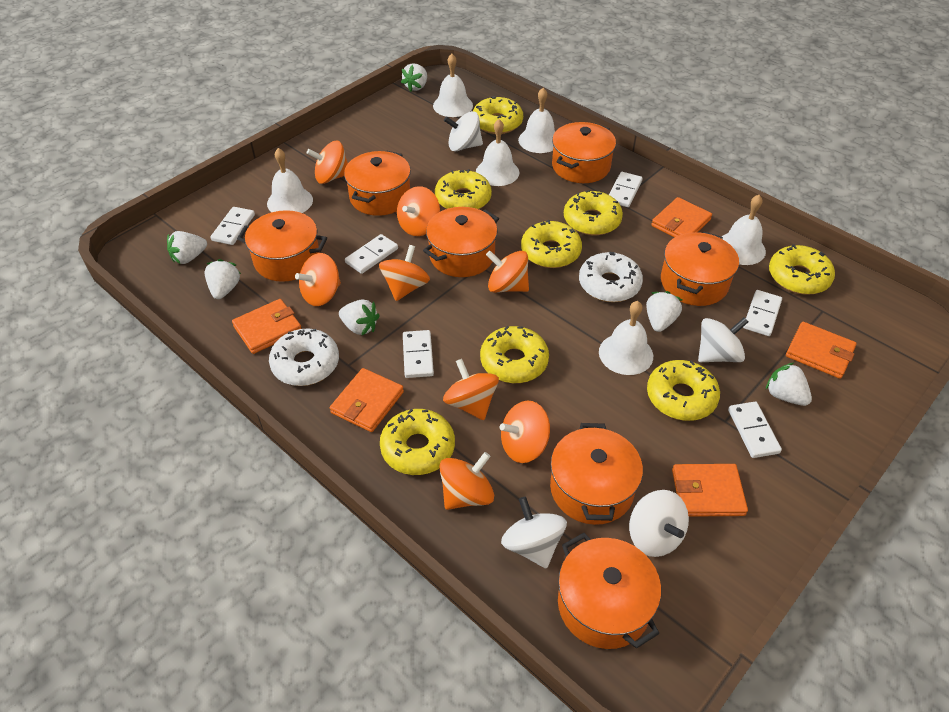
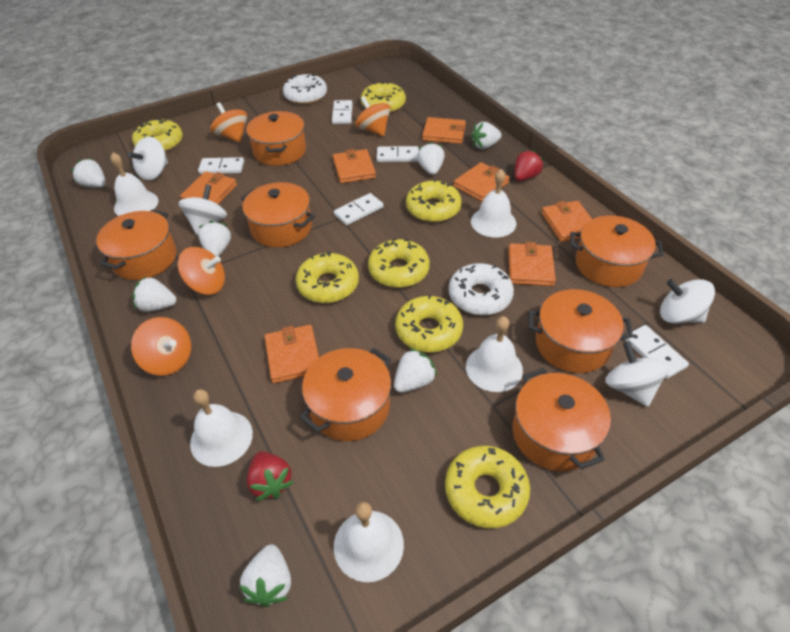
orange spinning top: 8 -> 4
orange wallet: 5 -> 7
red strawberry: 0 -> 2
white bell: 6 -> 5
white domino: 6 -> 5
white strawberry: 6 -> 7
yellow donut: 8 -> 7

